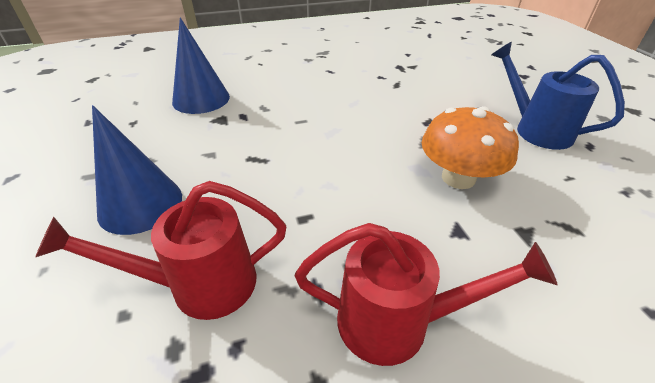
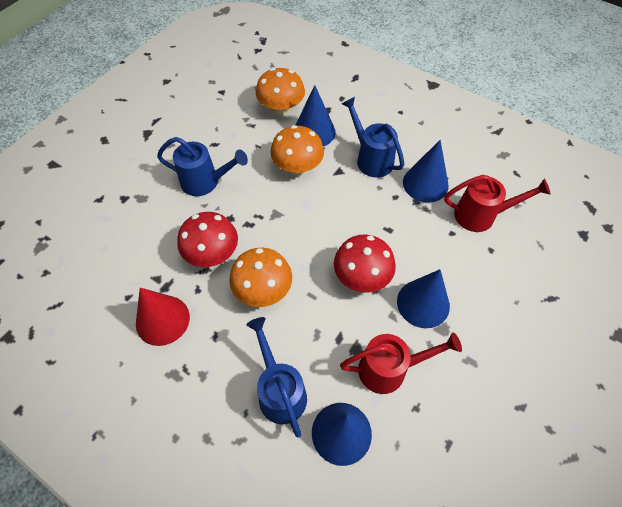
blue cone: 2 -> 4
blue watering can: 1 -> 3
orange mushroom: 1 -> 3
red cone: 0 -> 1
red mushroom: 0 -> 2

